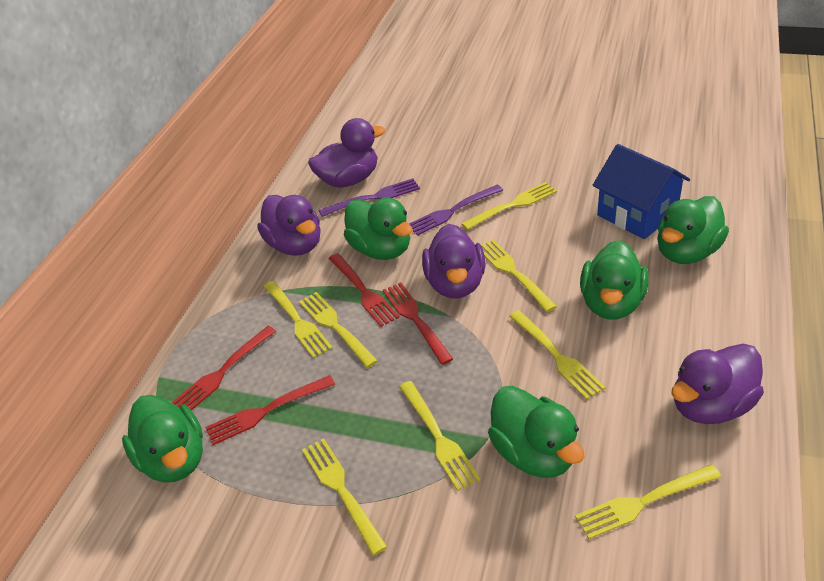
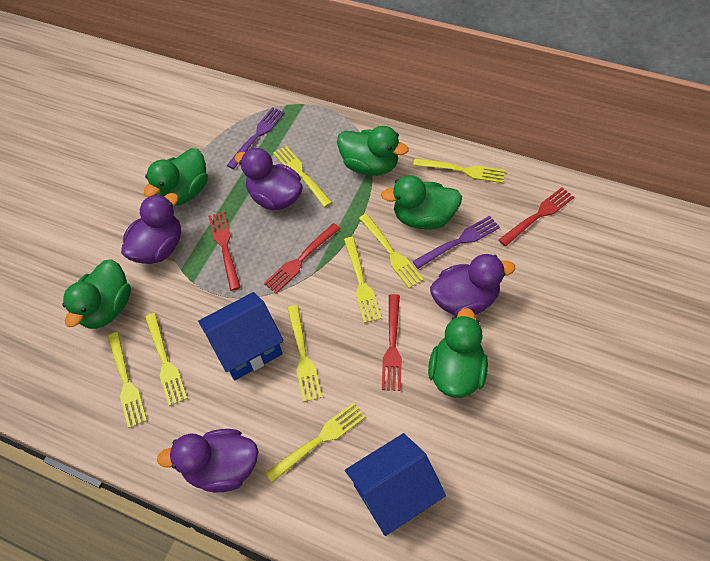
blue house: 1 -> 2

